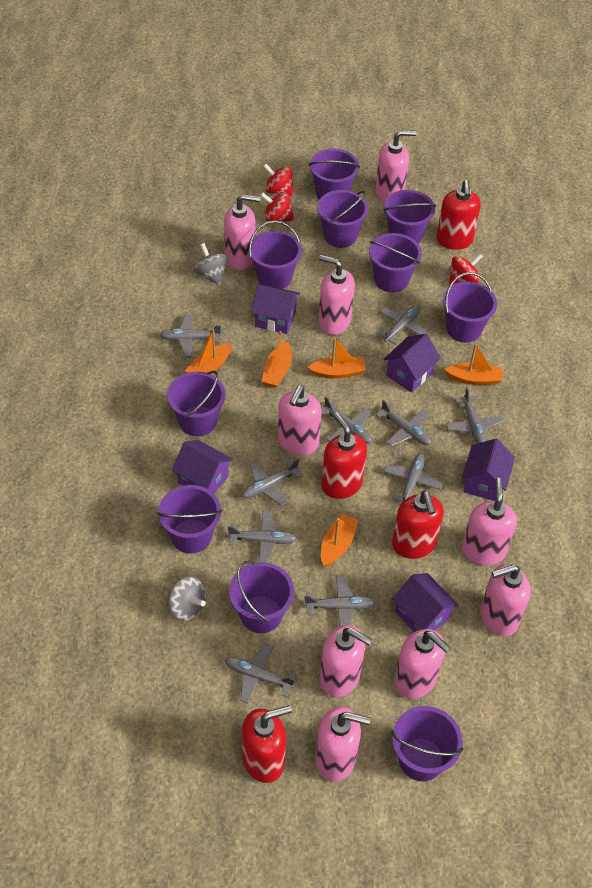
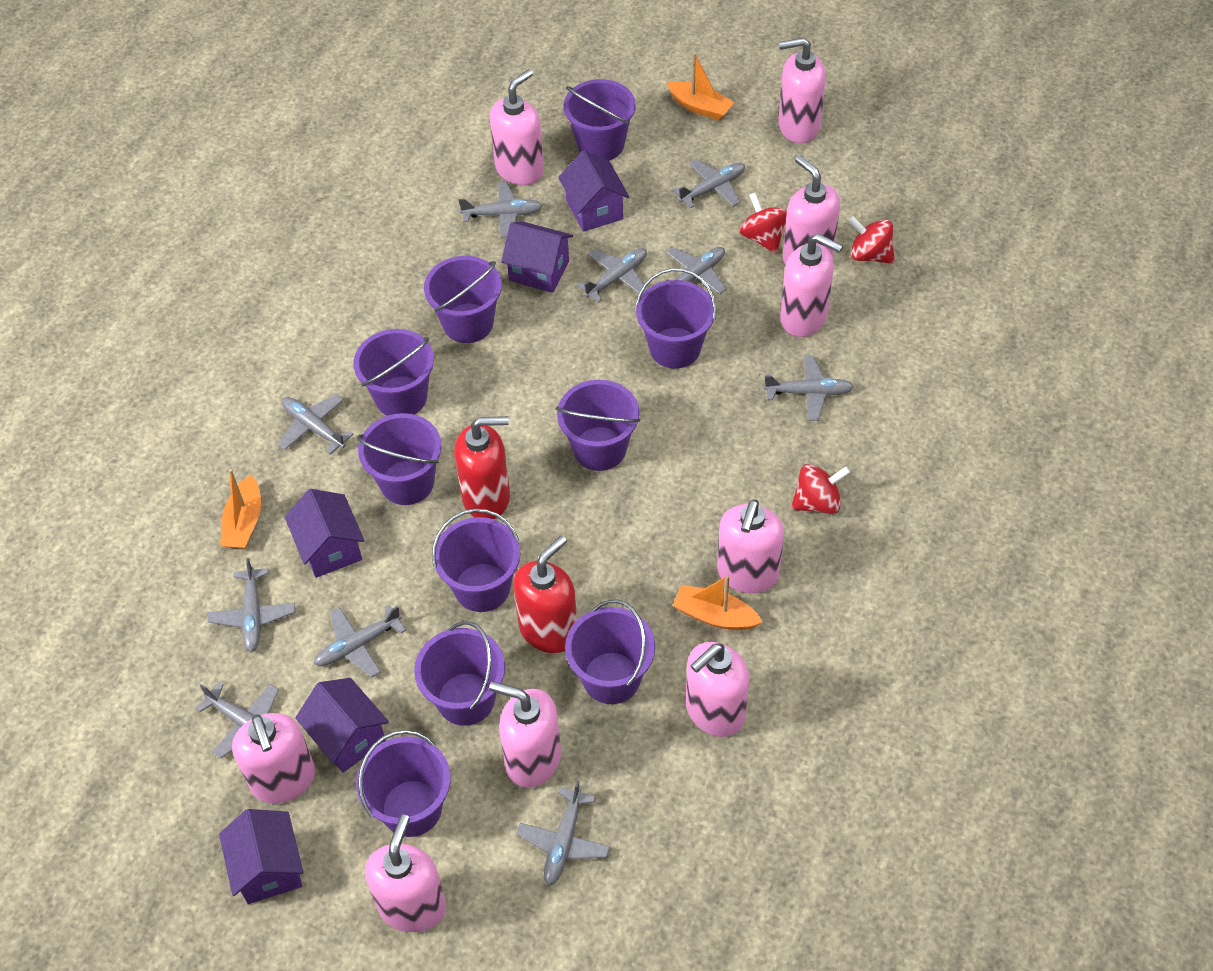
grey spinning top: 2 -> 0
orange boat: 5 -> 3
red soap dispenser: 4 -> 2

